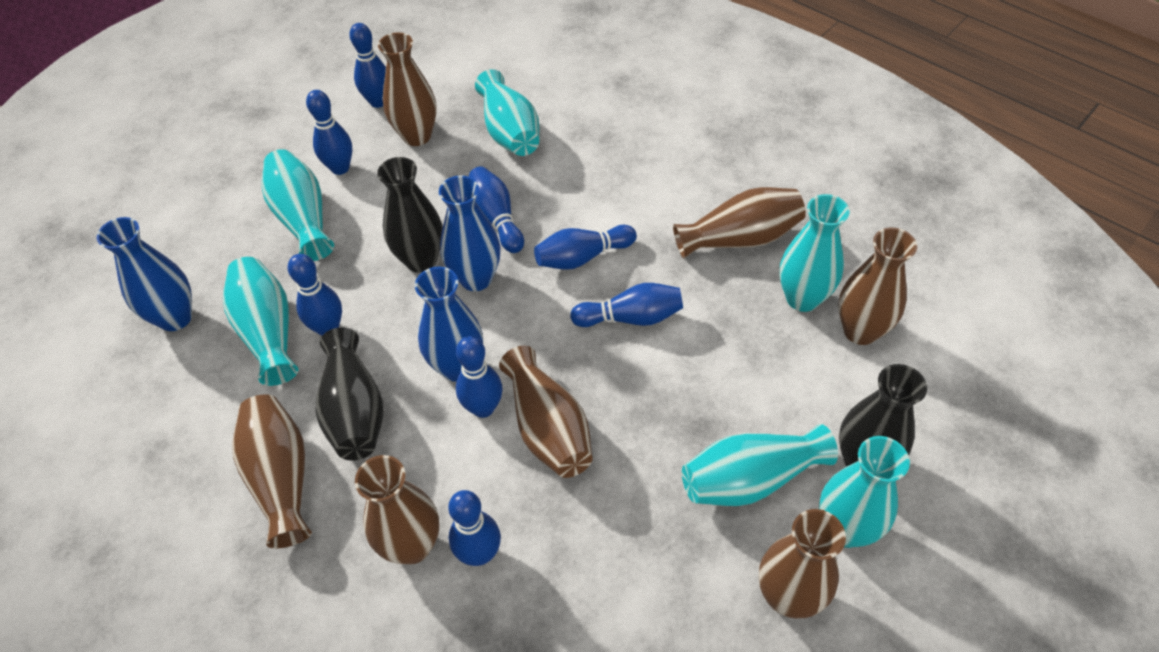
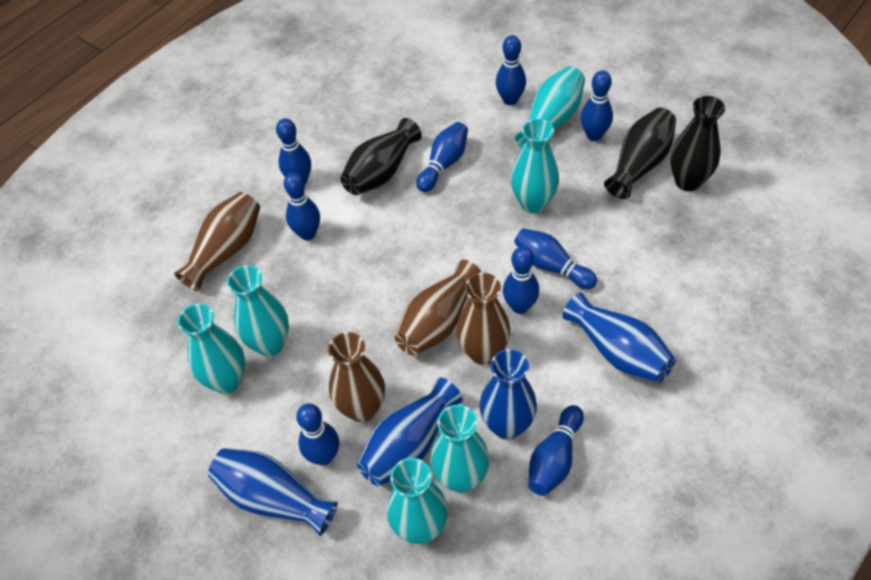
blue bowling pin: 8 -> 9
blue vase: 3 -> 4
brown vase: 7 -> 4

